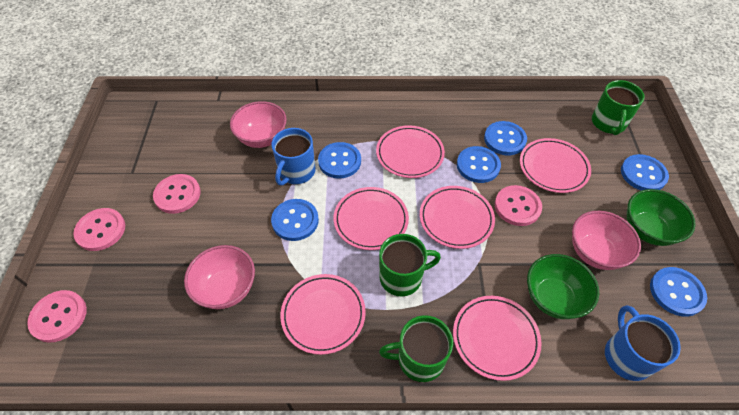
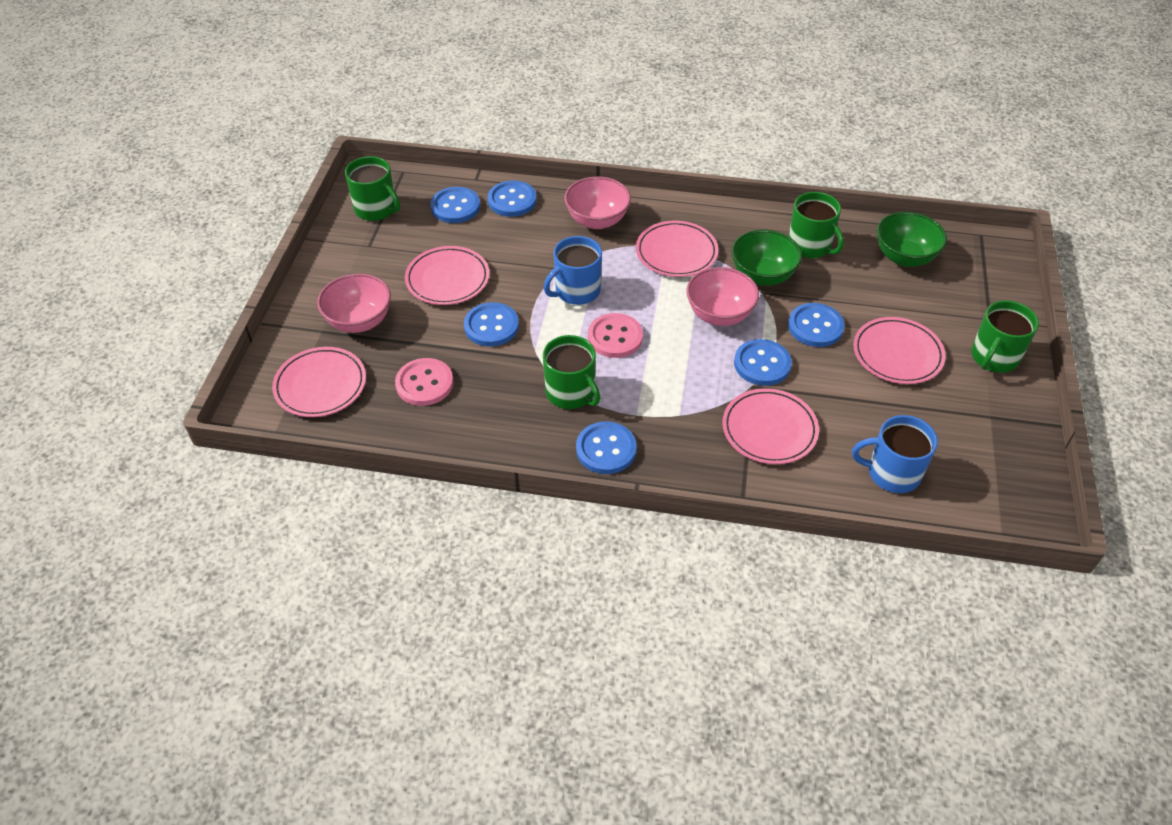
green mug: 3 -> 4
pink button: 4 -> 2
pink plate: 6 -> 5

